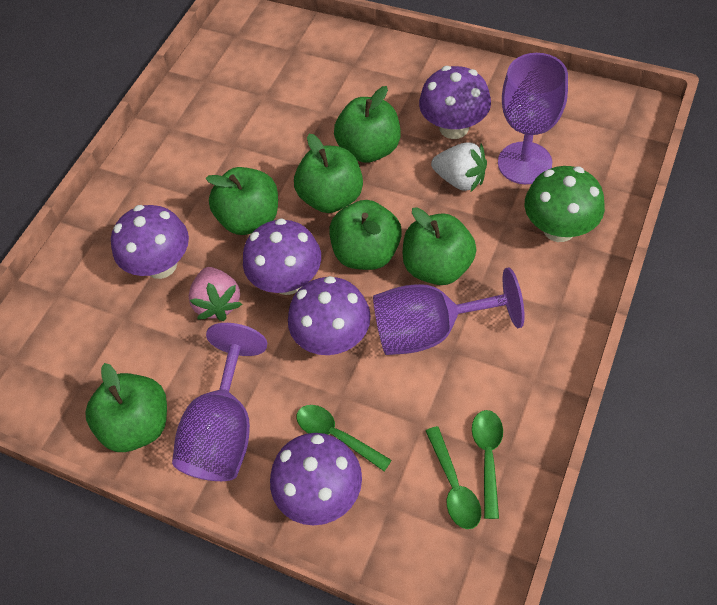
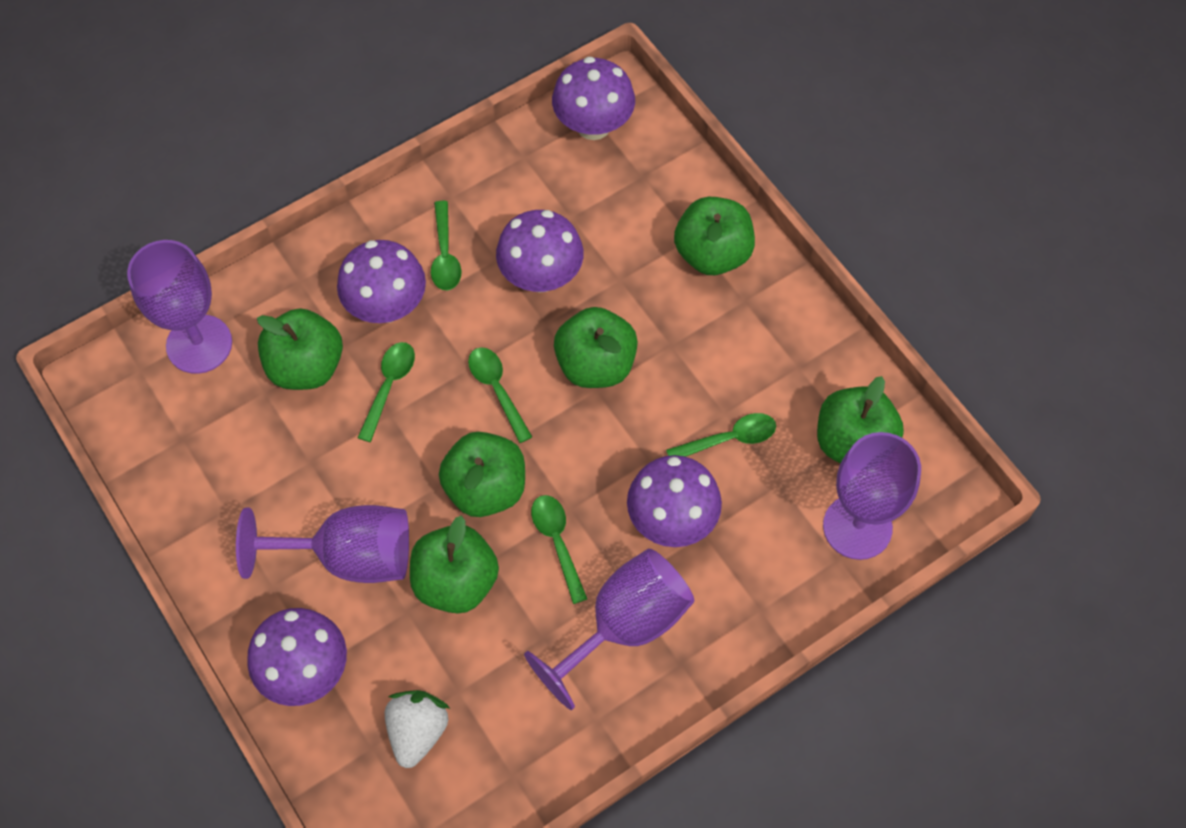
green mushroom: 1 -> 0
green spoon: 3 -> 5
pink strawberry: 1 -> 0
purple goblet: 3 -> 4

